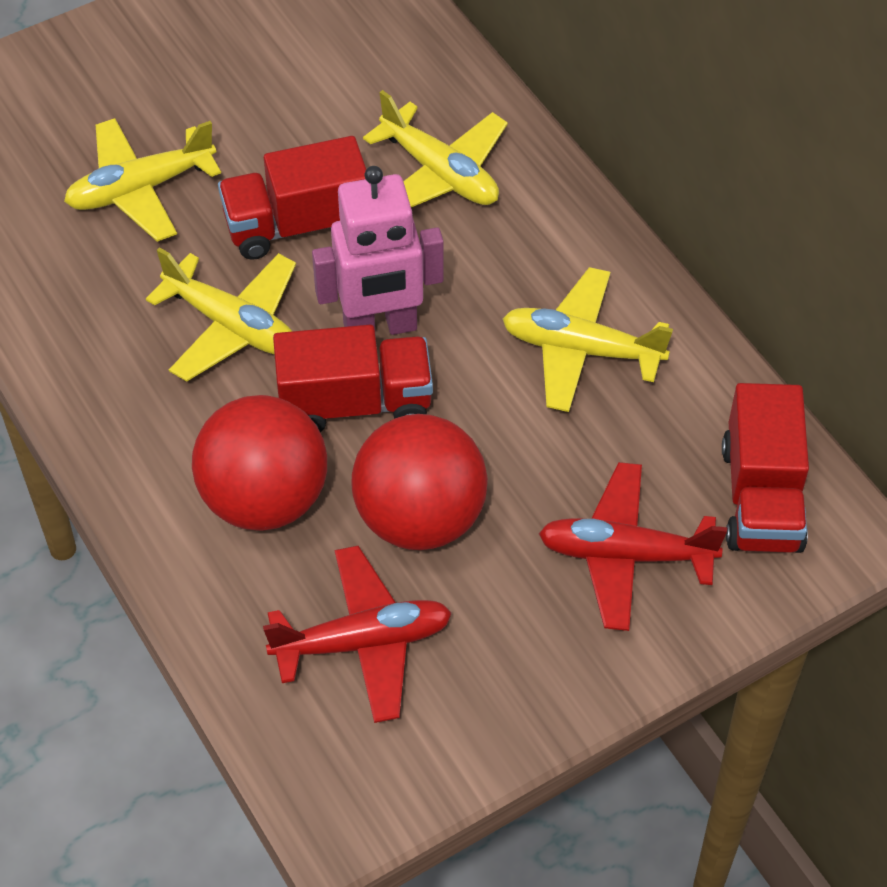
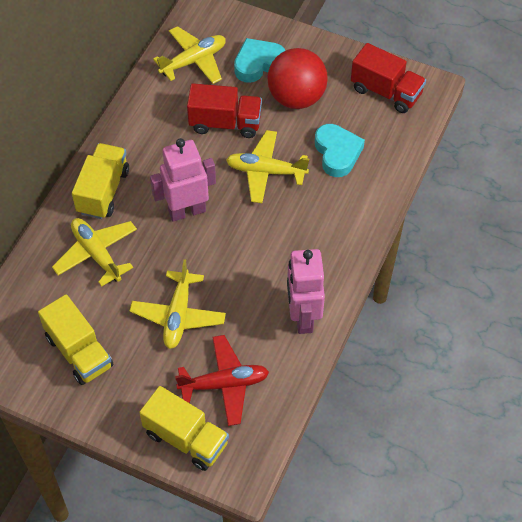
pink robot: 1 -> 2
red ball: 2 -> 1
red plane: 2 -> 1
red truck: 3 -> 2
turquoise heart: 0 -> 2
yellow truck: 0 -> 3

